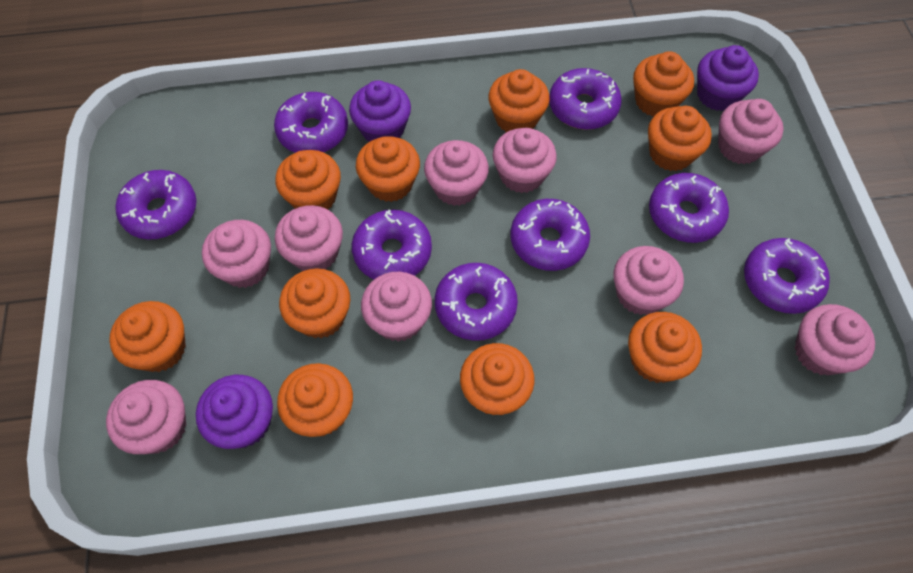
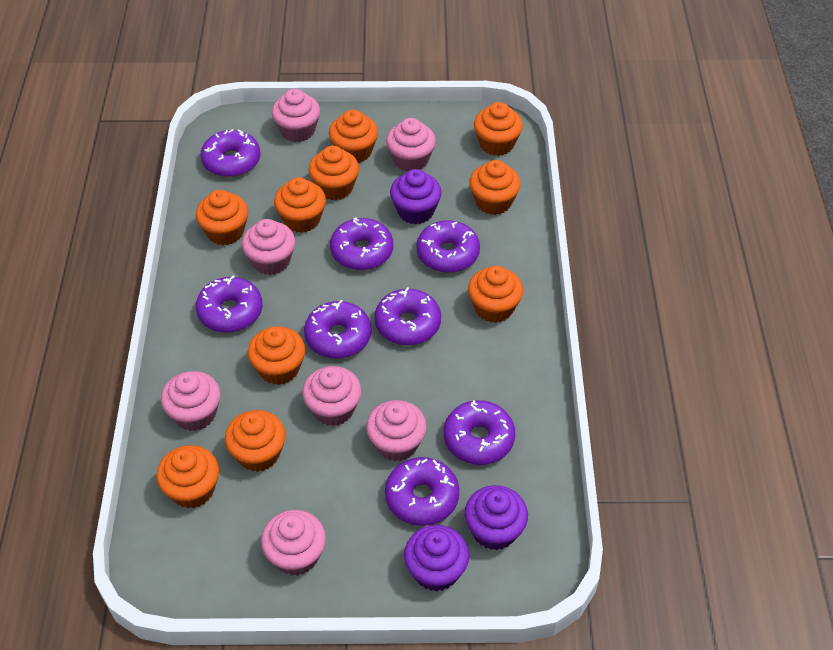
pink cupcake: 9 -> 7

